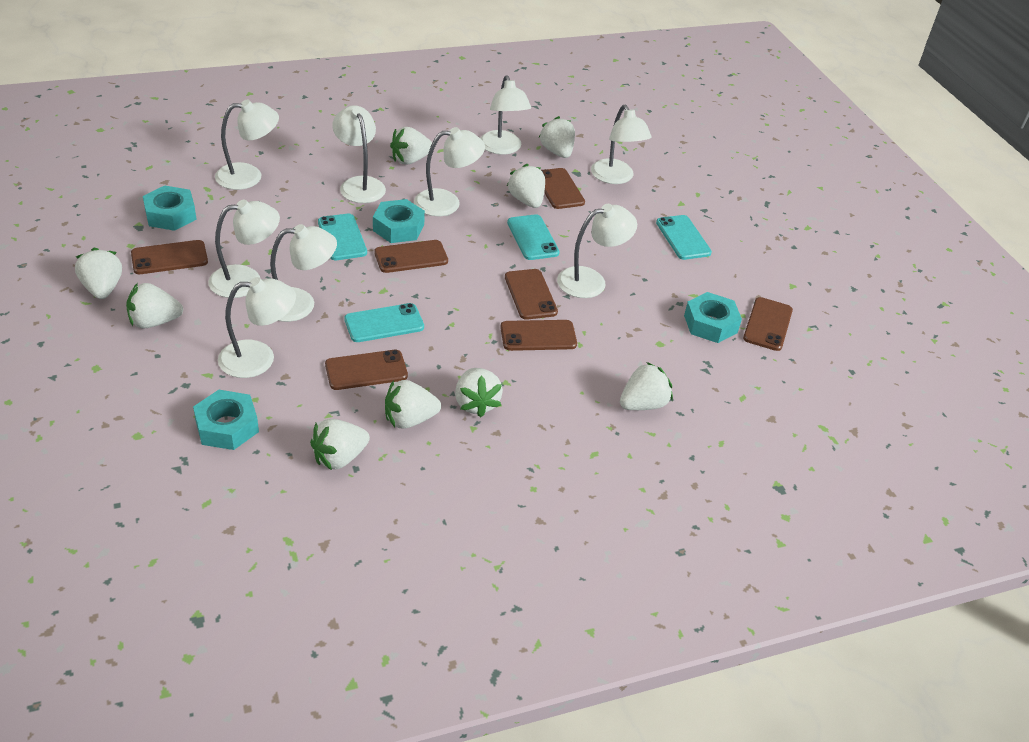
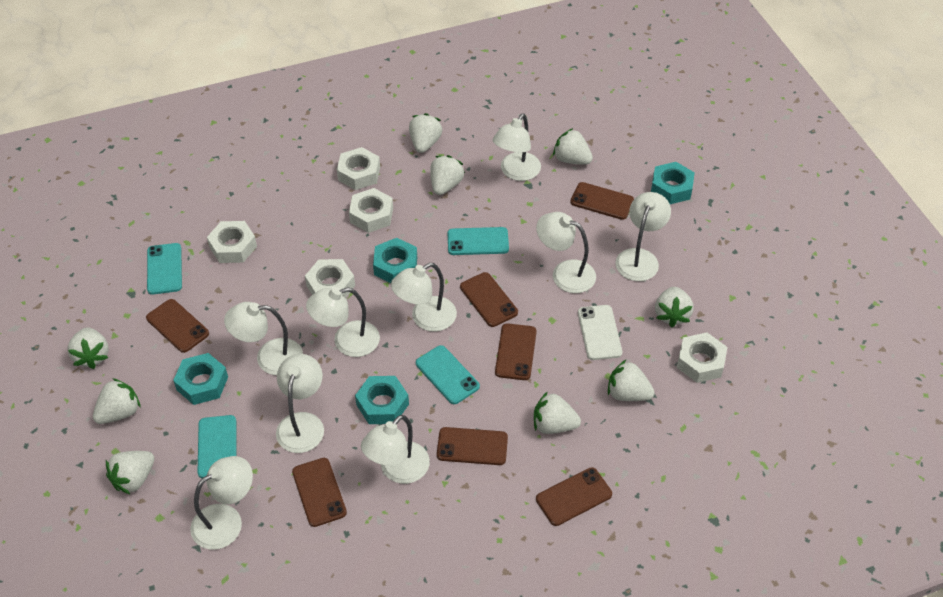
white nut: 0 -> 5
white phone: 0 -> 1

